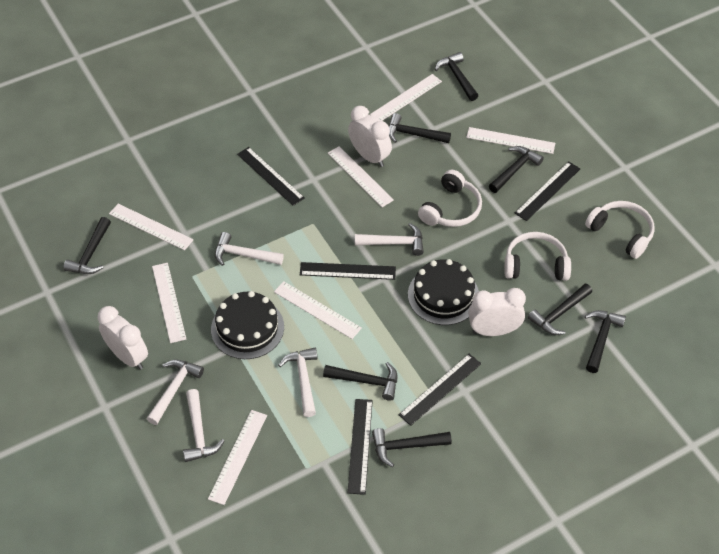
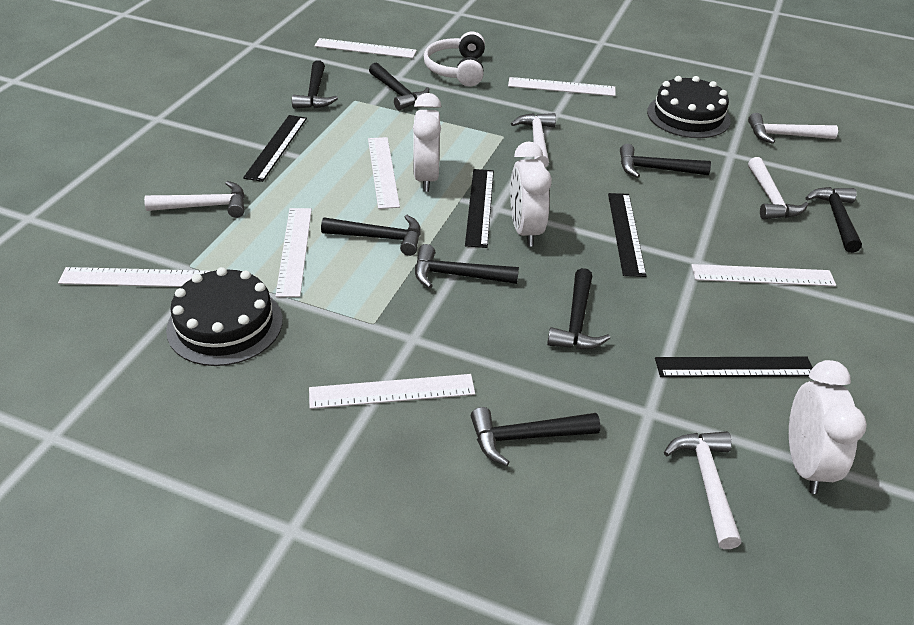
black ruler: 5 -> 4
white headphones: 3 -> 1

